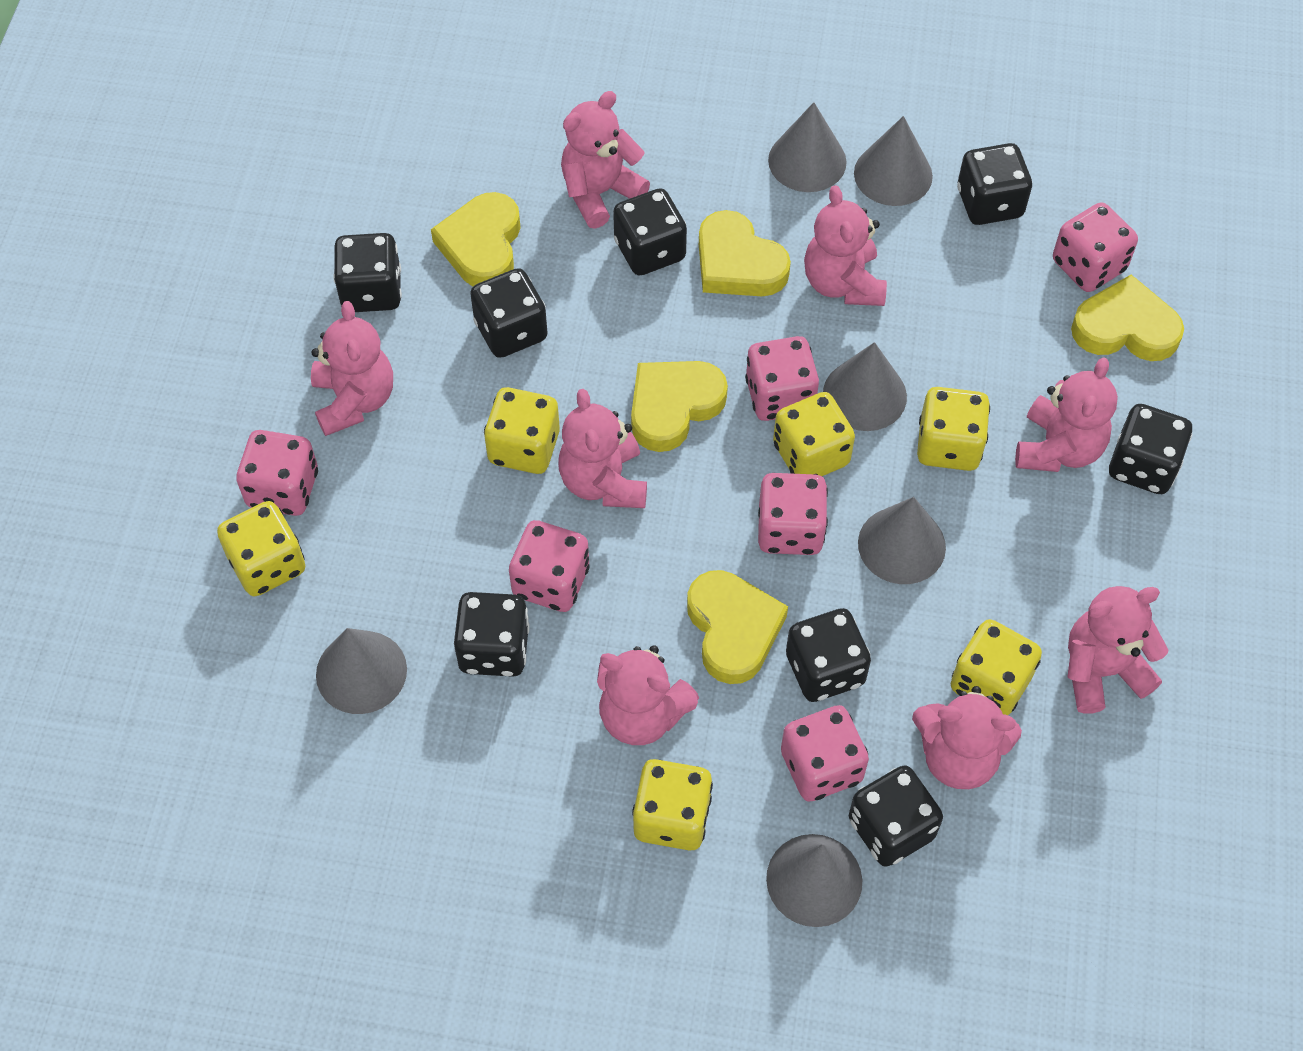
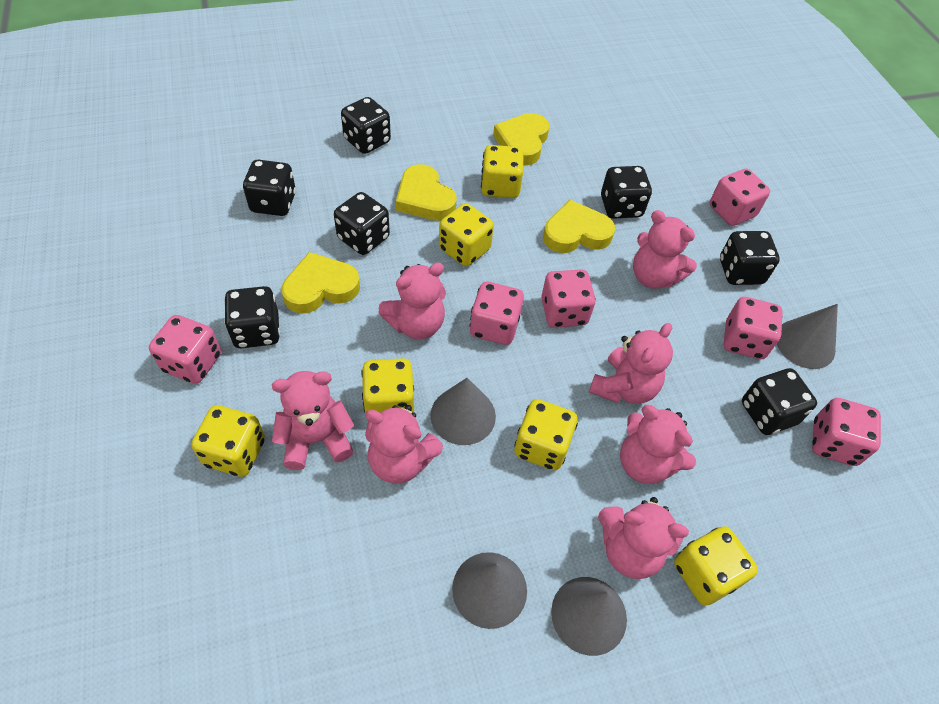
black dice: 8 -> 7
grey cone: 6 -> 4
pink teddy bear: 8 -> 7
yellow heart: 5 -> 4

